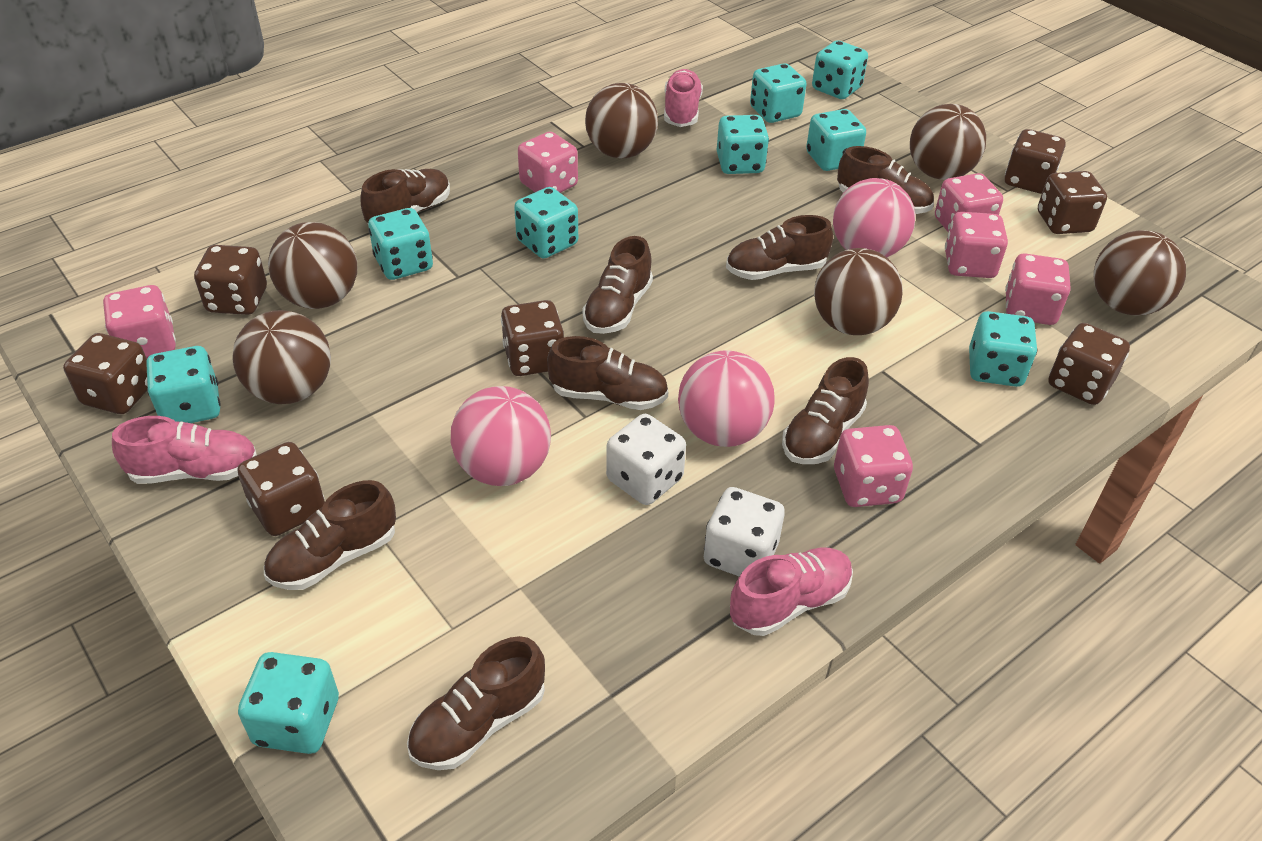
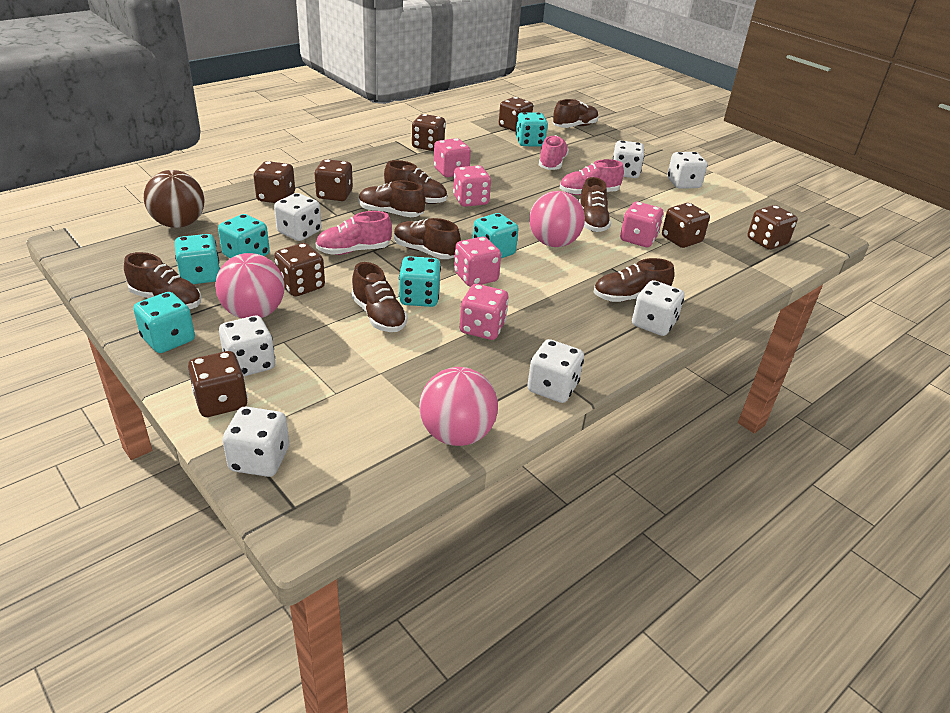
brown ball: 6 -> 1
brown dice: 7 -> 8
pink dice: 6 -> 5
turquoise dice: 9 -> 6
white dice: 2 -> 7

